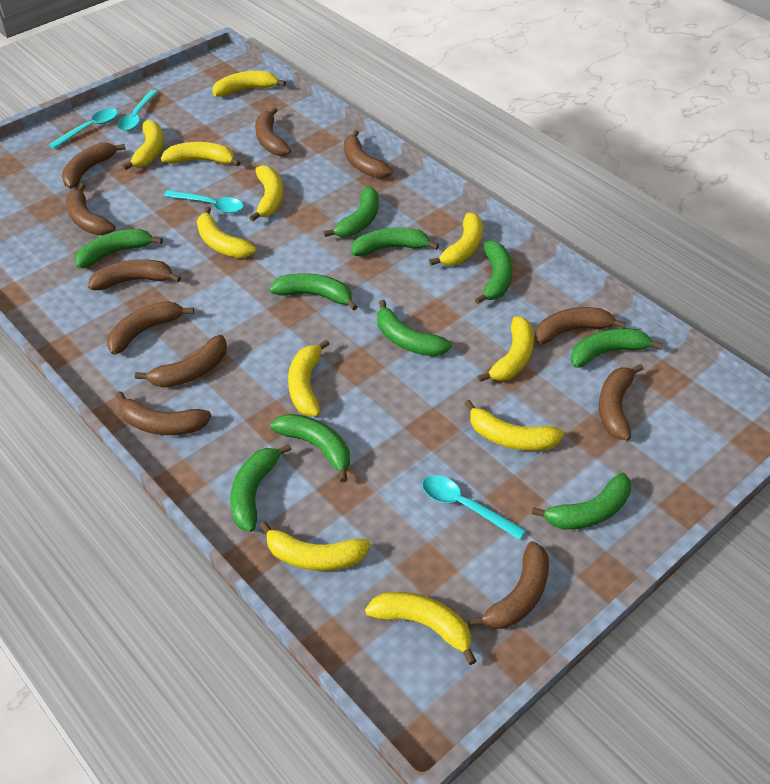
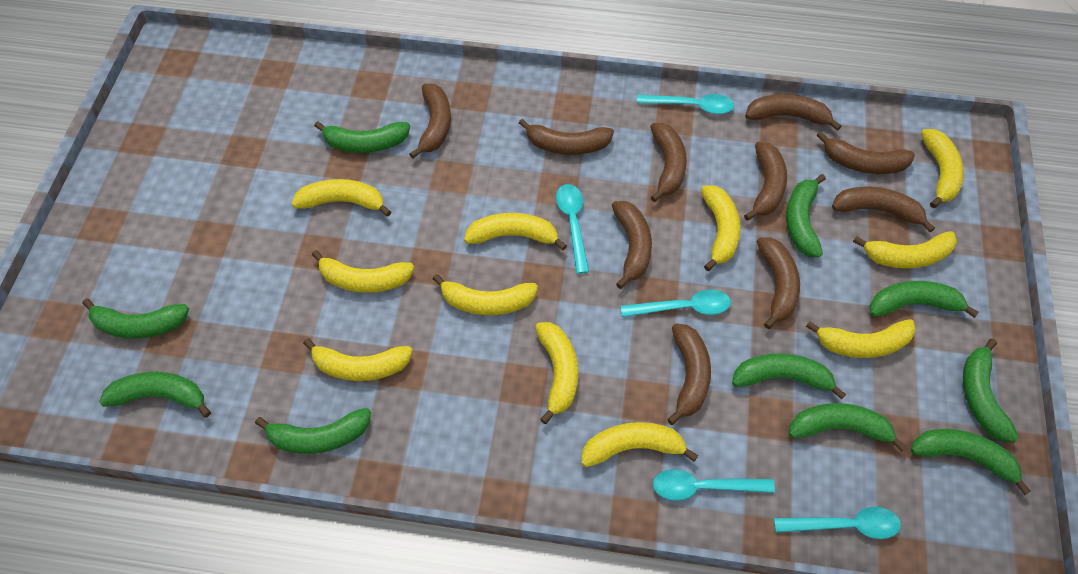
brown banana: 11 -> 10
turquoise spoon: 4 -> 5

